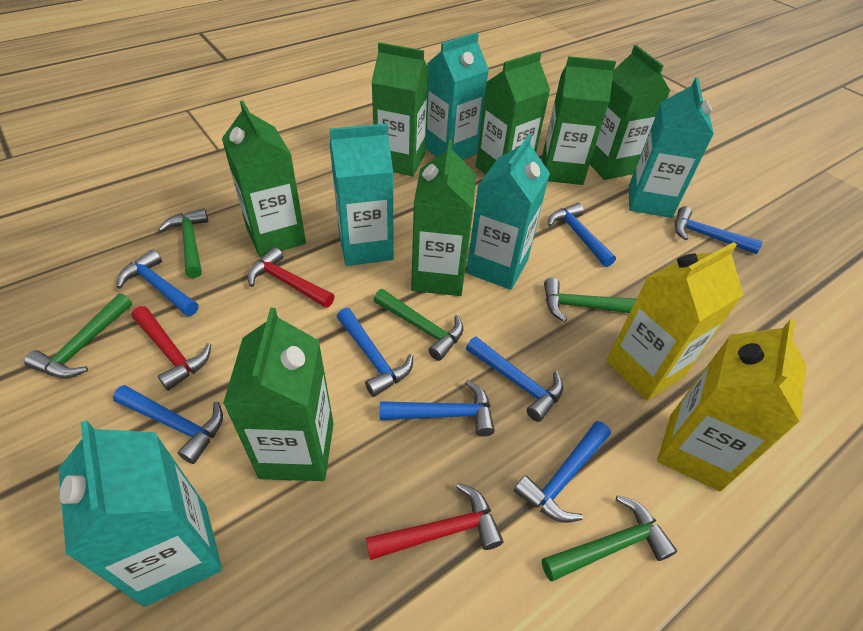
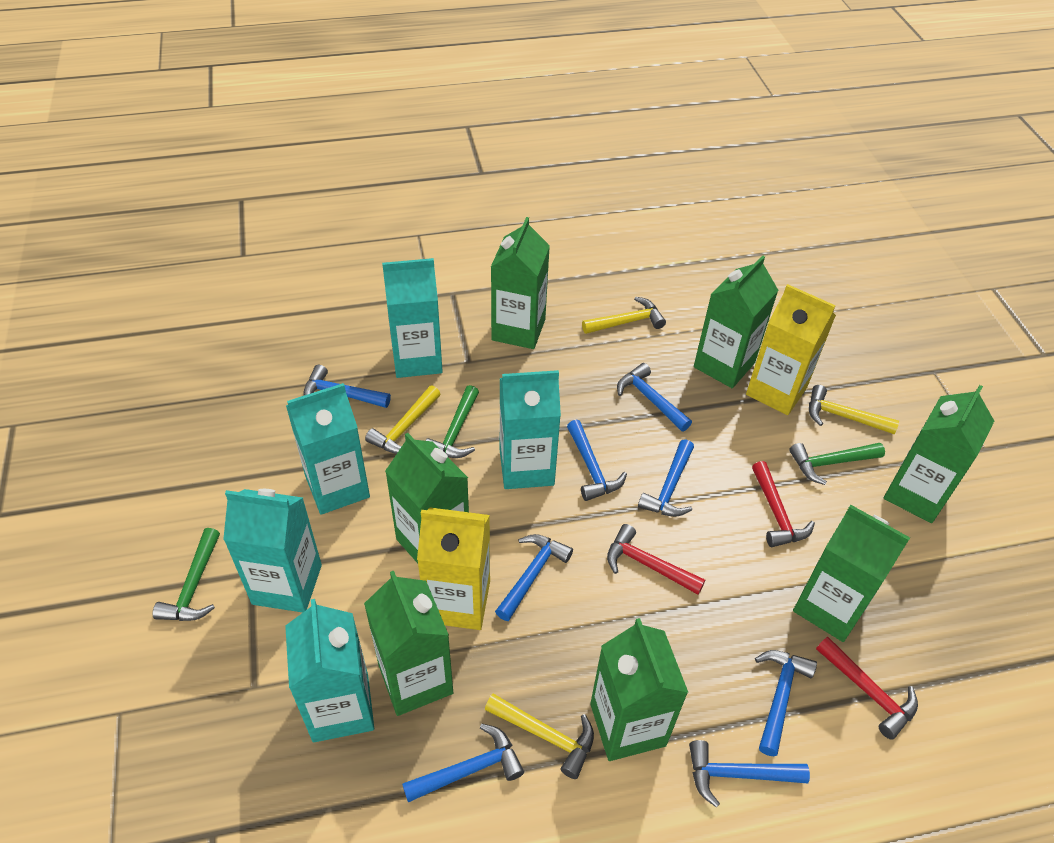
green hammer: 5 -> 3
yellow hammer: 0 -> 4

